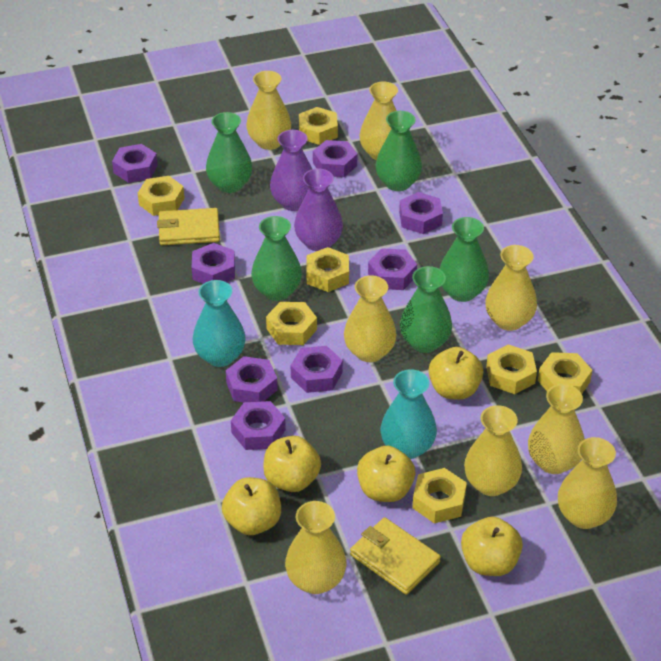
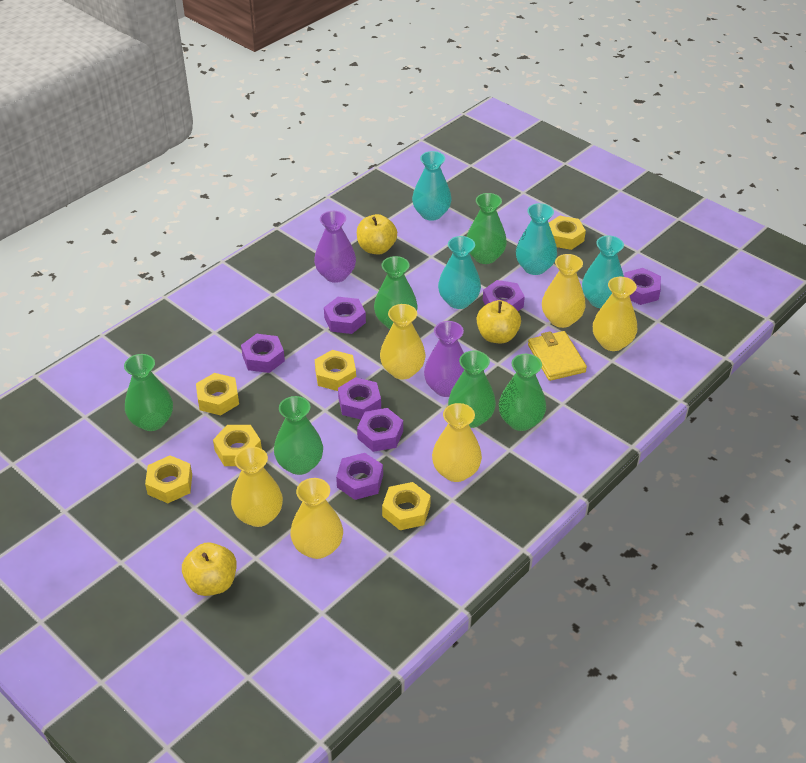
green vase: 5 -> 6
purple nut: 8 -> 7
turquoise vase: 2 -> 4
yellow apple: 5 -> 3
yellow nut: 7 -> 6
yellow vase: 8 -> 6
yellow wallet: 2 -> 1

